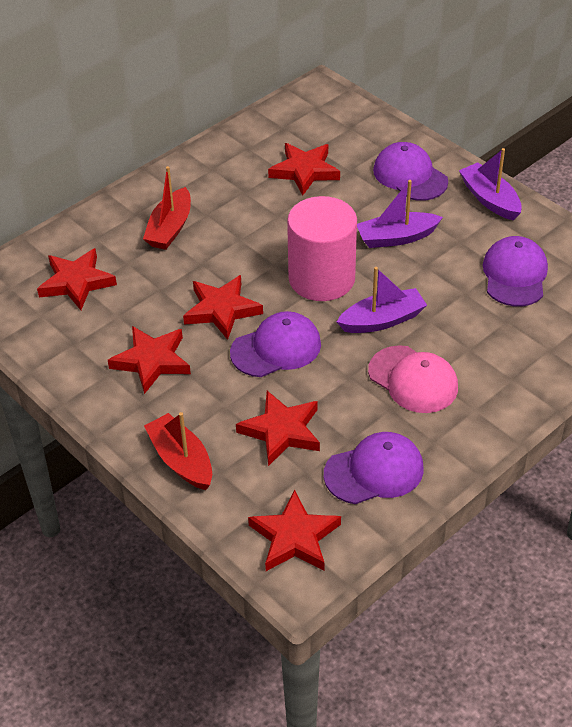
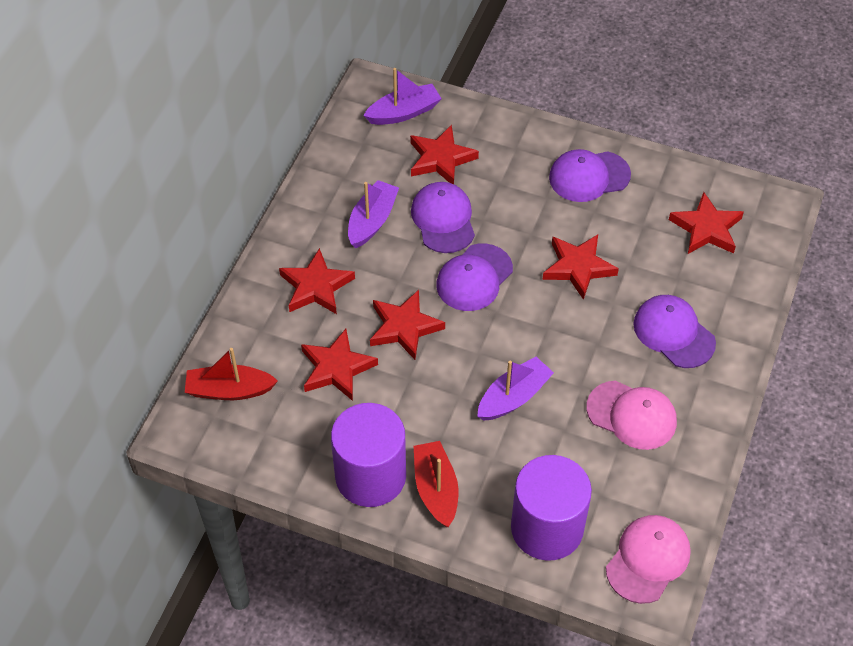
pink cap: 1 -> 2
pink cylinder: 1 -> 0
purple cylinder: 0 -> 2

